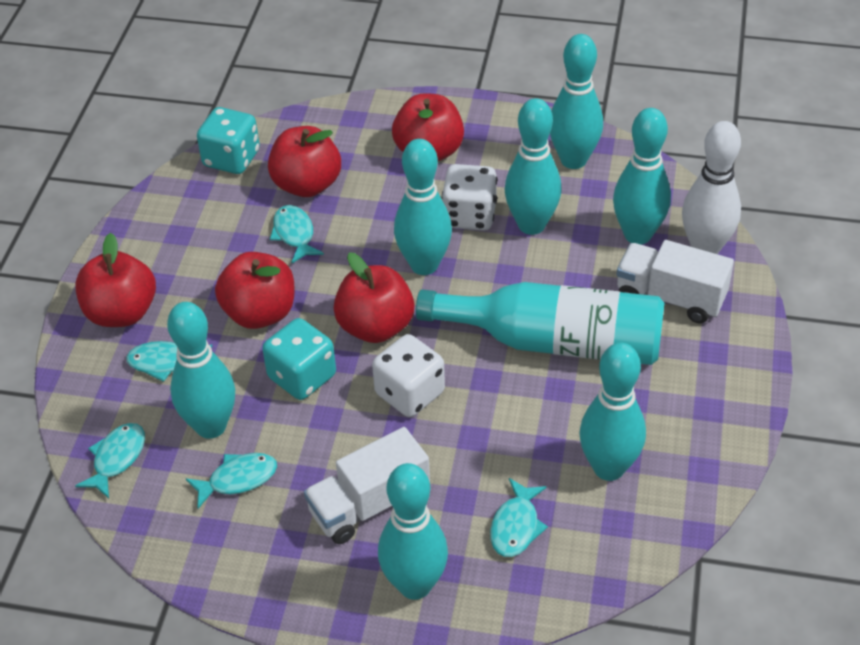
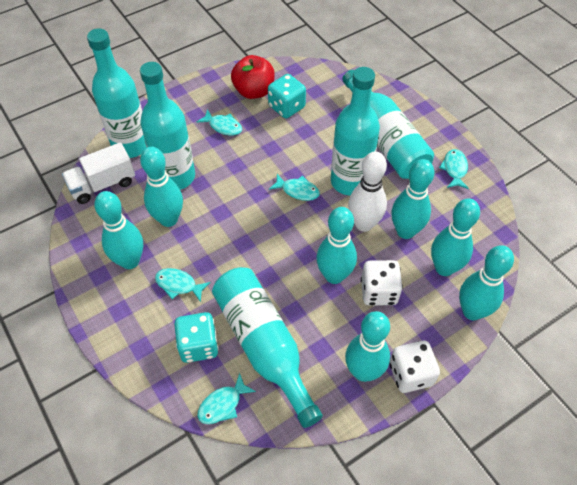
red apple: 5 -> 1
turquoise bottle: 1 -> 5
white truck: 2 -> 1

